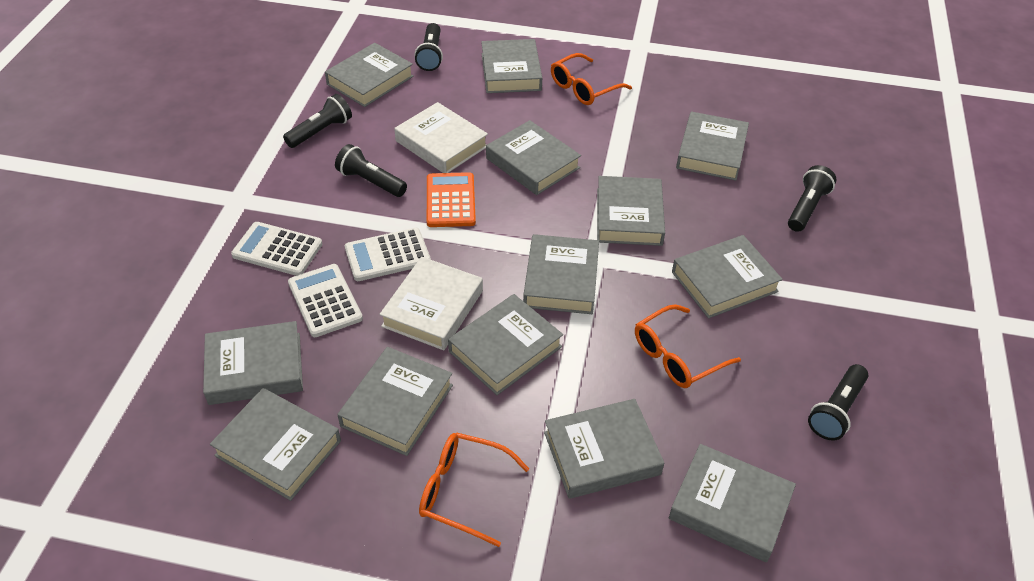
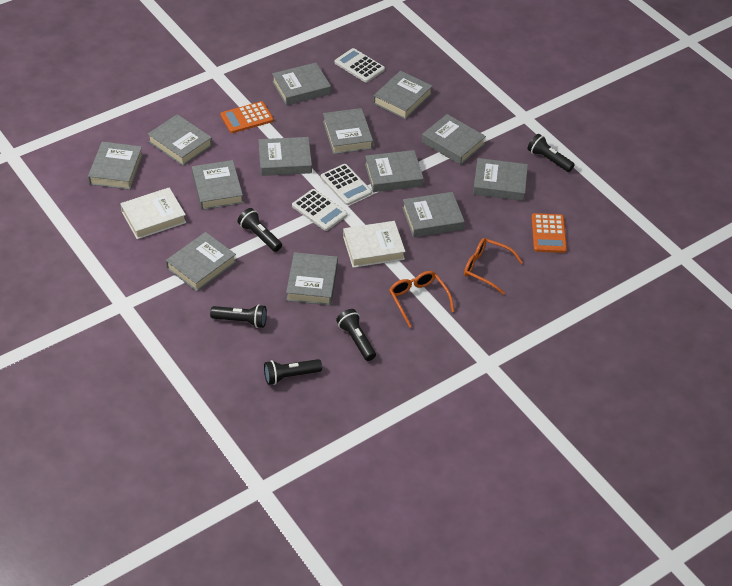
orange calculator: 1 -> 2
orange glasses: 3 -> 2

